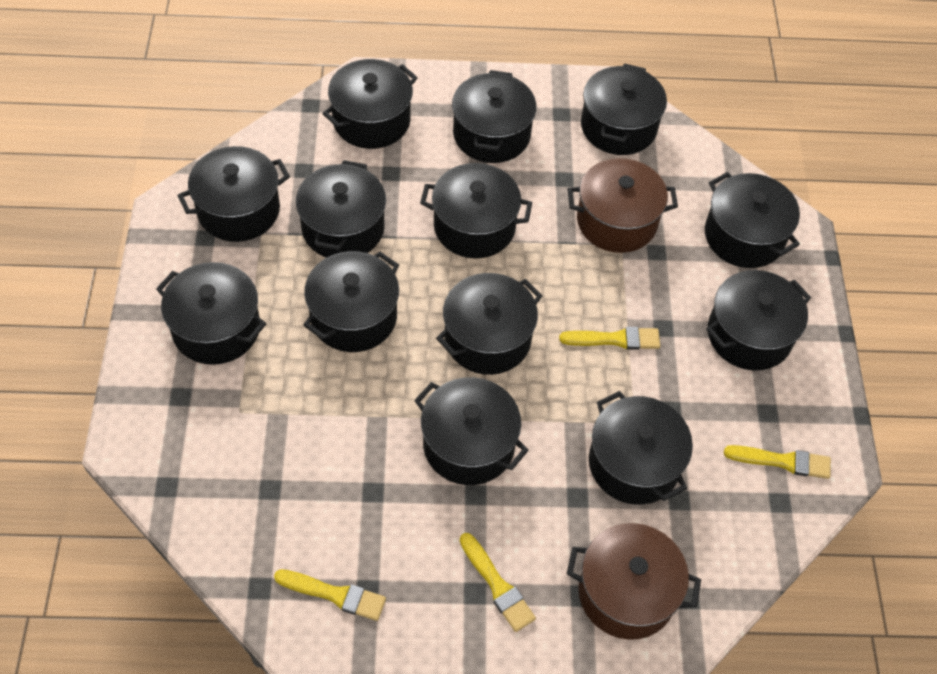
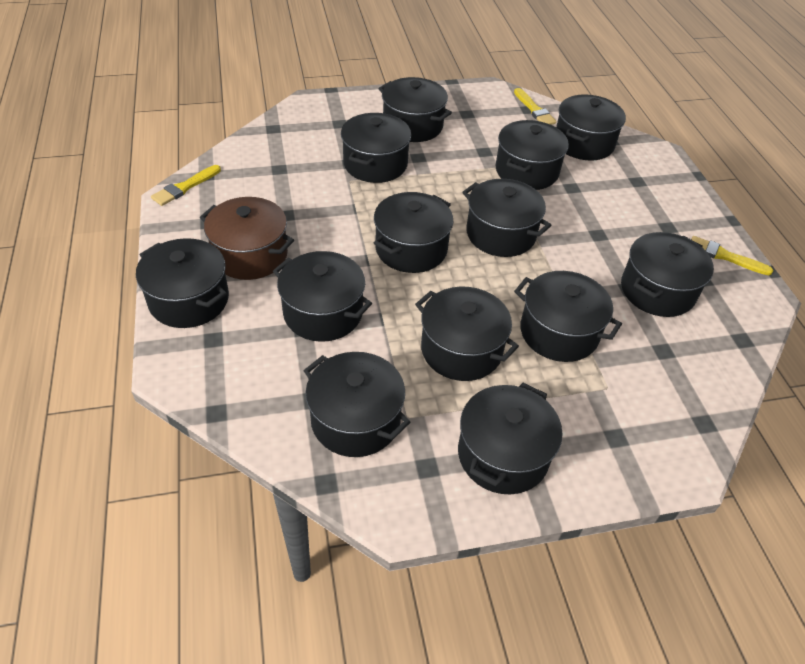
brown pot: 2 -> 1
yellow brush: 4 -> 3

